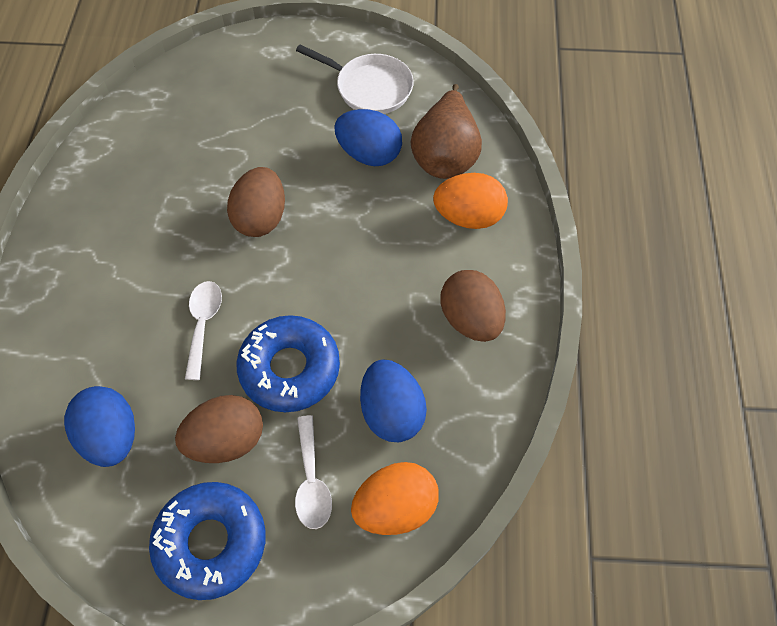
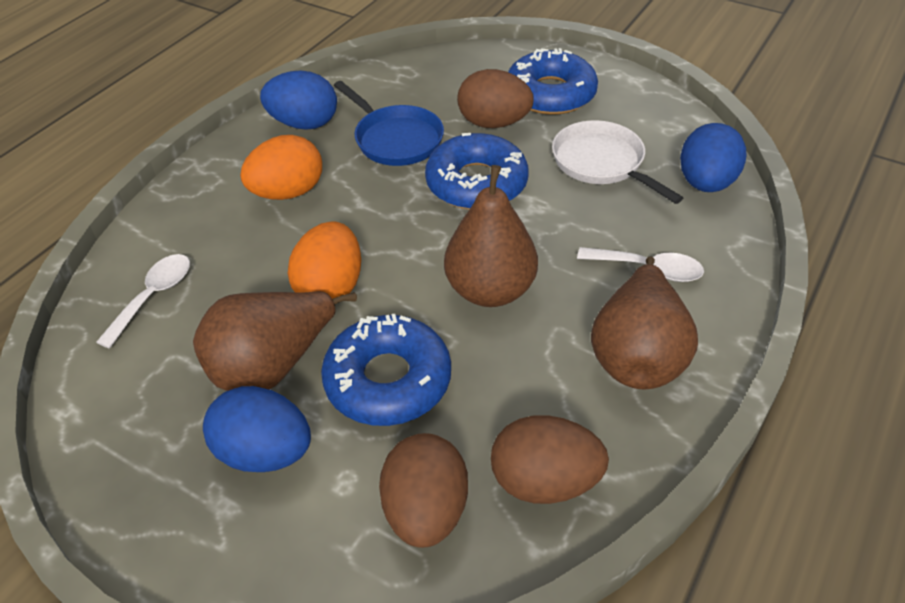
blue donut: 2 -> 3
blue pan: 0 -> 1
brown pear: 1 -> 3

